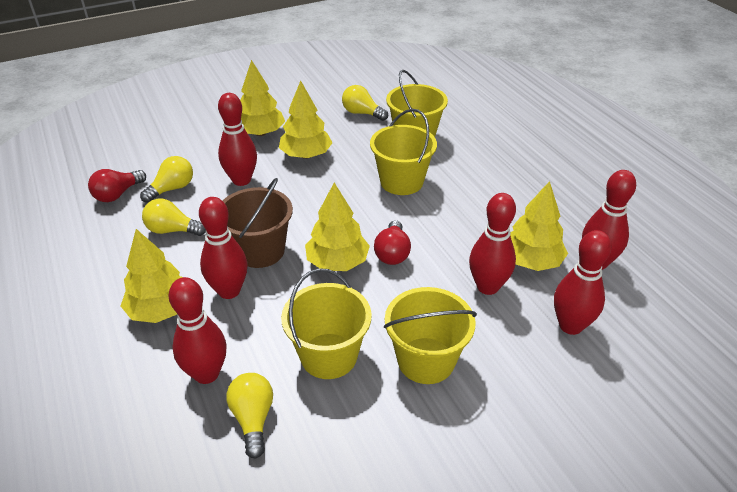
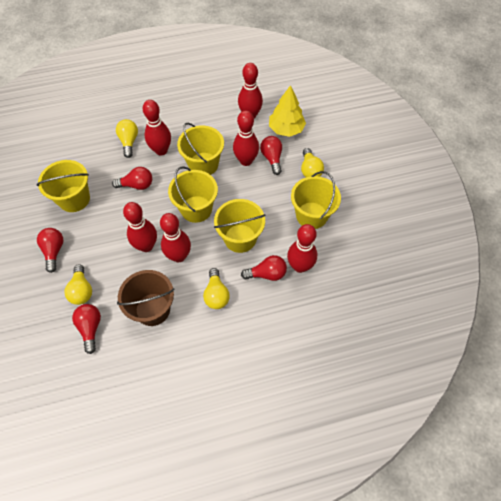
red light bulb: 2 -> 5
yellow bucket: 4 -> 5
yellow tree: 5 -> 1

